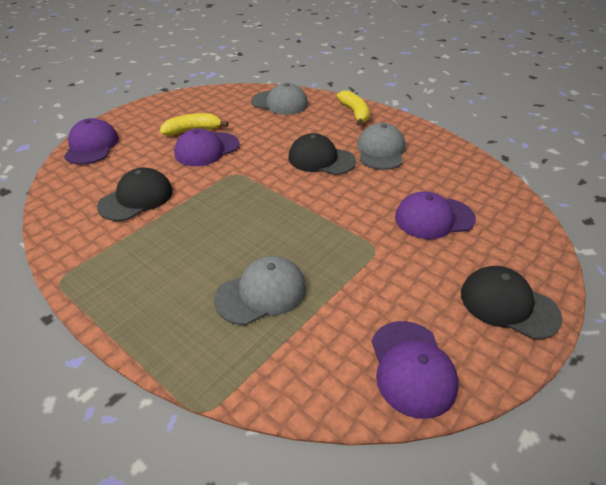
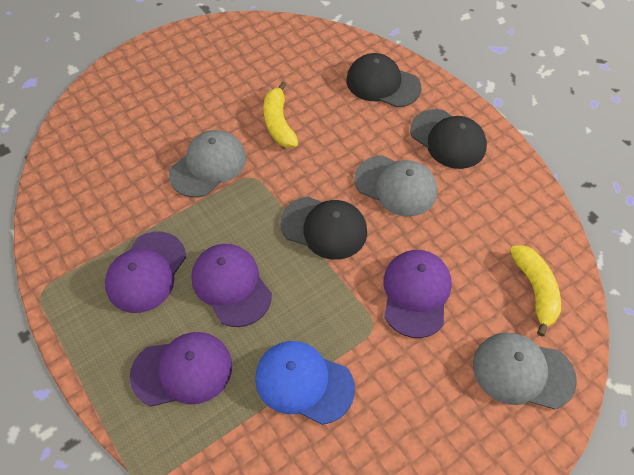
blue cap: 0 -> 1

